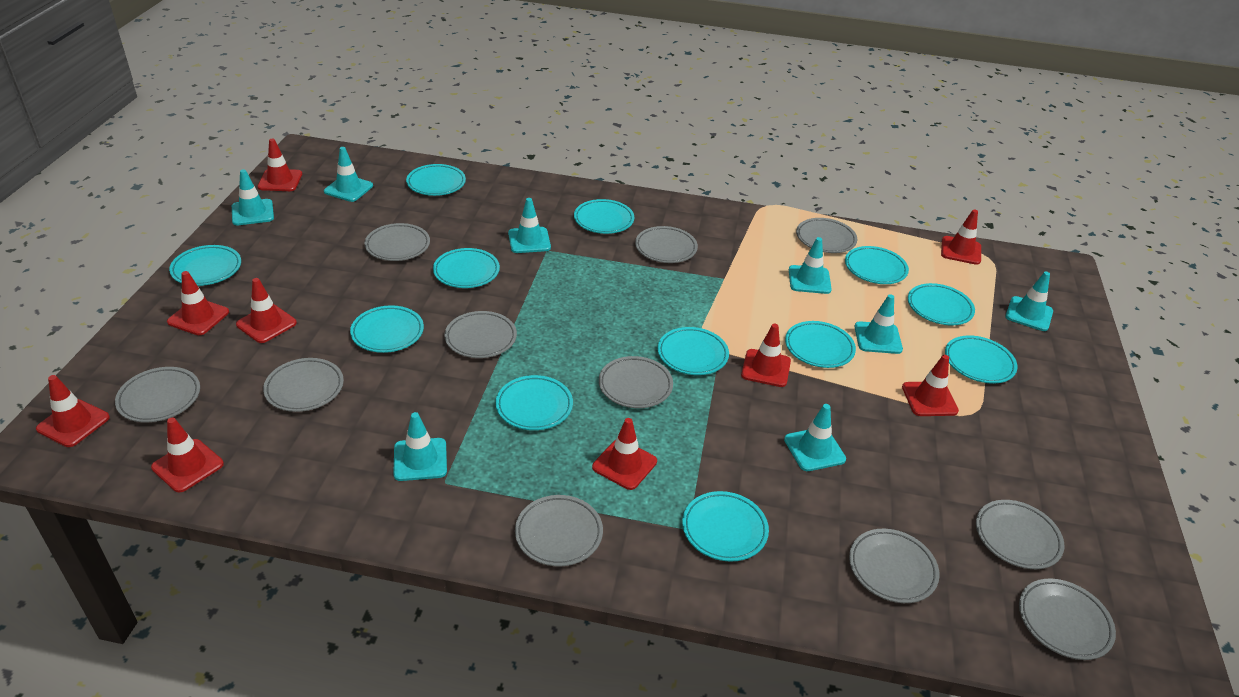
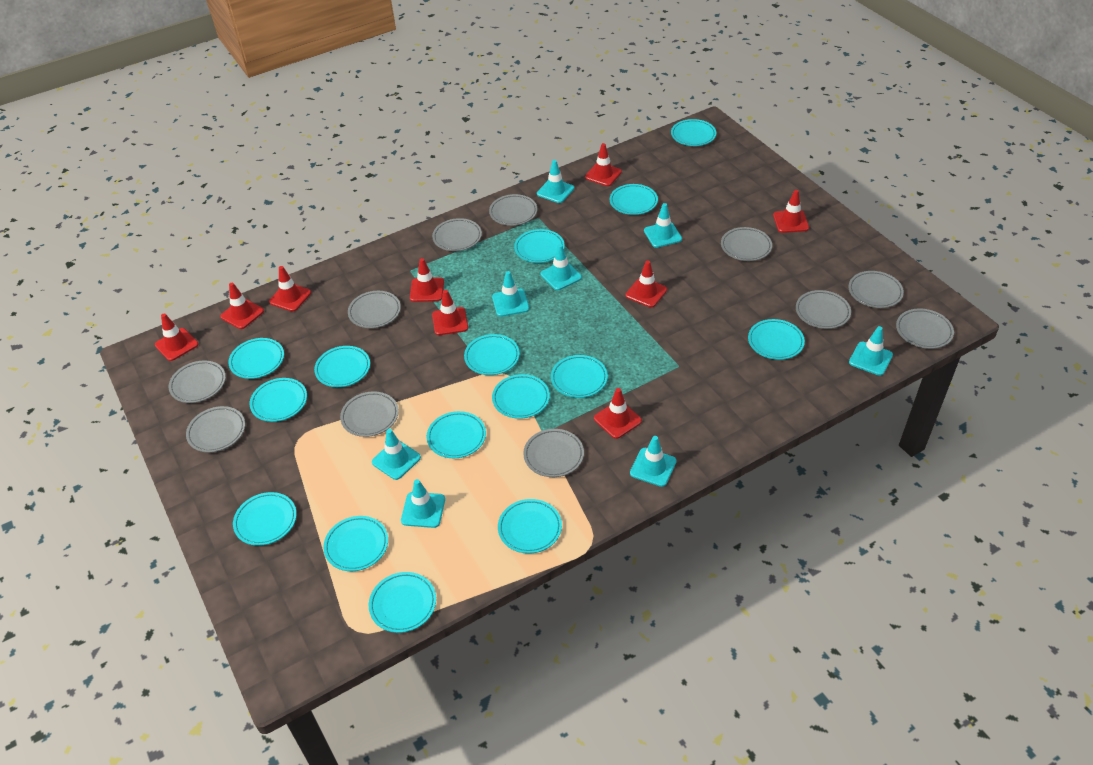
turquoise plate: 12 -> 15

